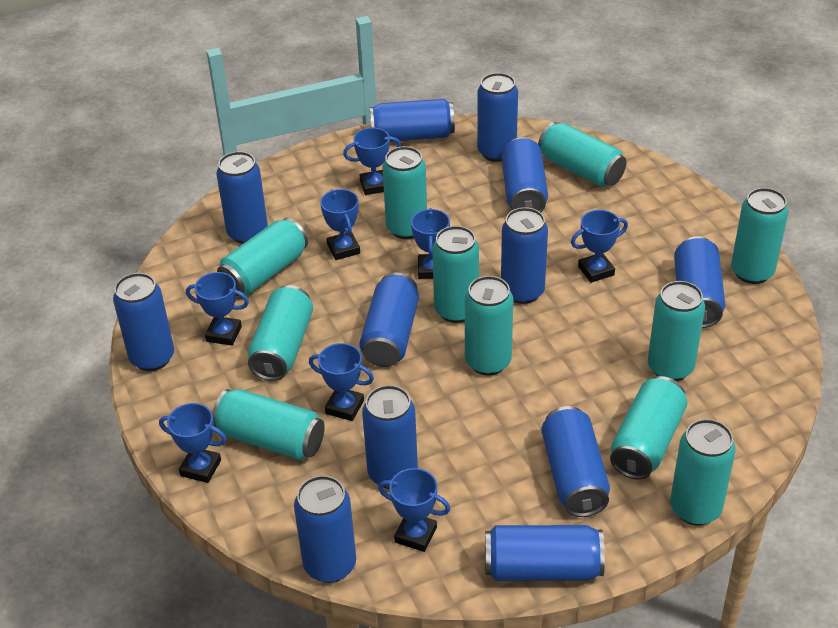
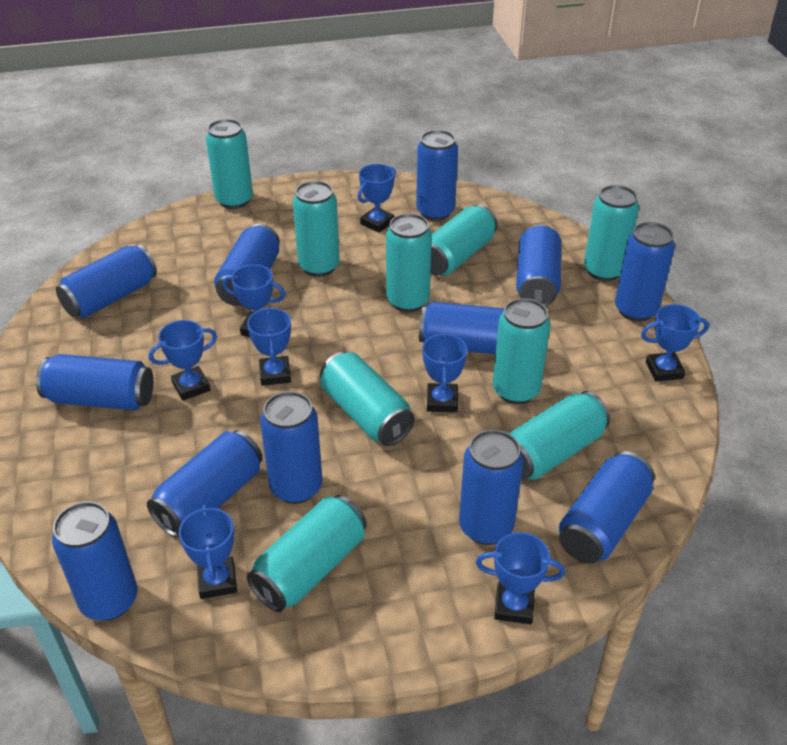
turquoise can: 11 -> 9

